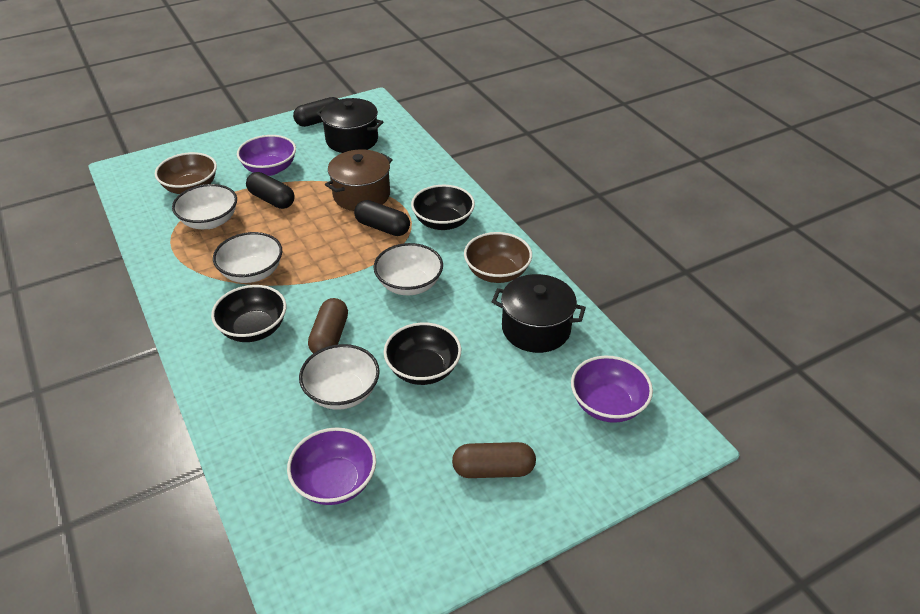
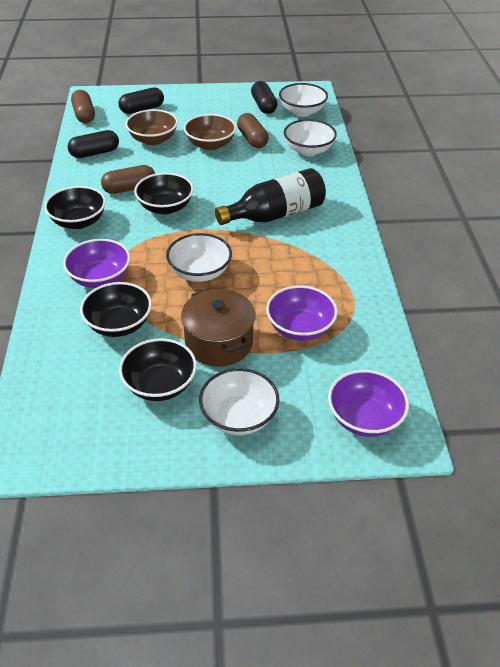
black bottle: 0 -> 1
black bowl: 3 -> 4
black pot: 2 -> 0
brown capsule: 2 -> 3

